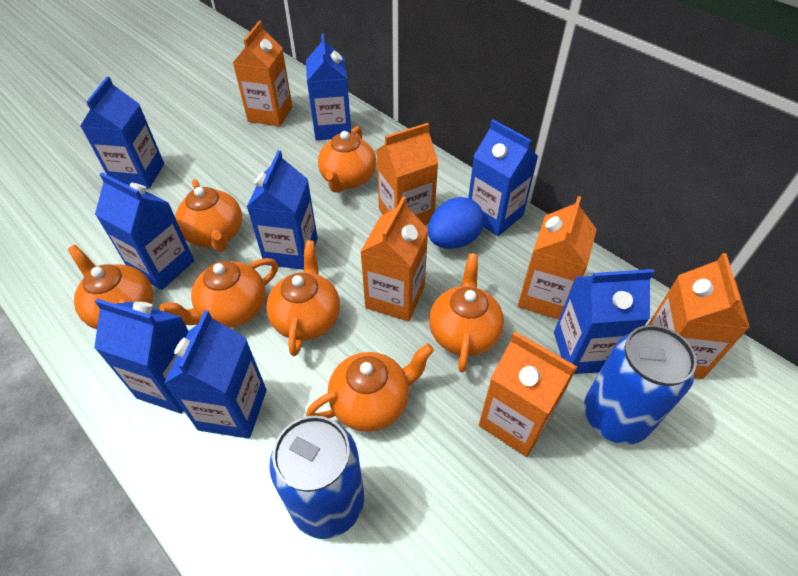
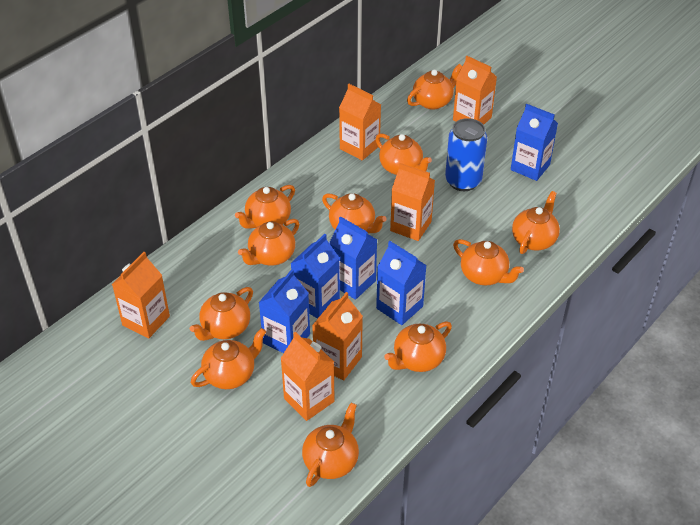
blue can: 2 -> 1
blue carton: 8 -> 5
blue egg: 1 -> 0
orange teapot: 7 -> 11

